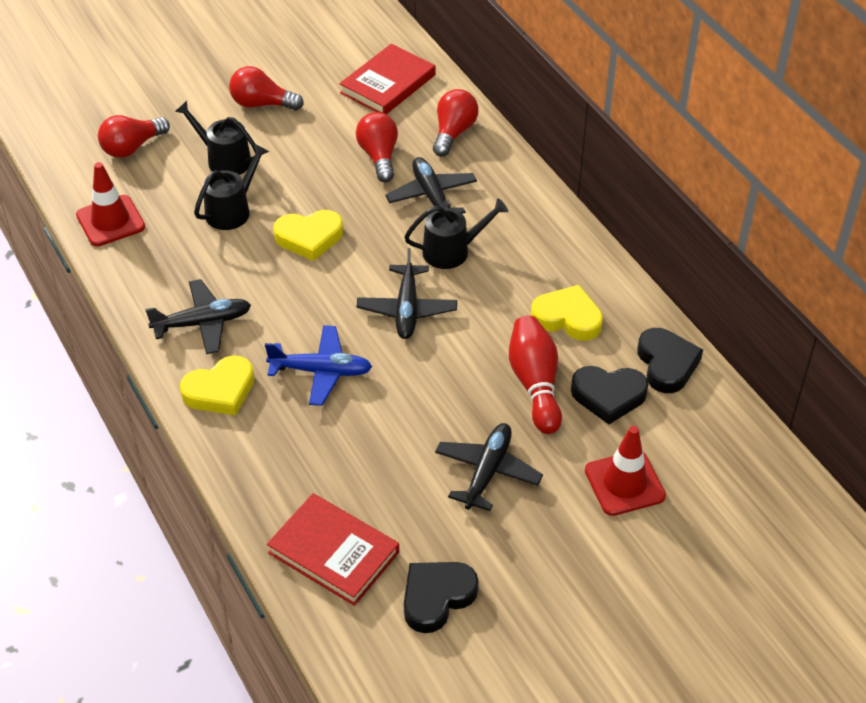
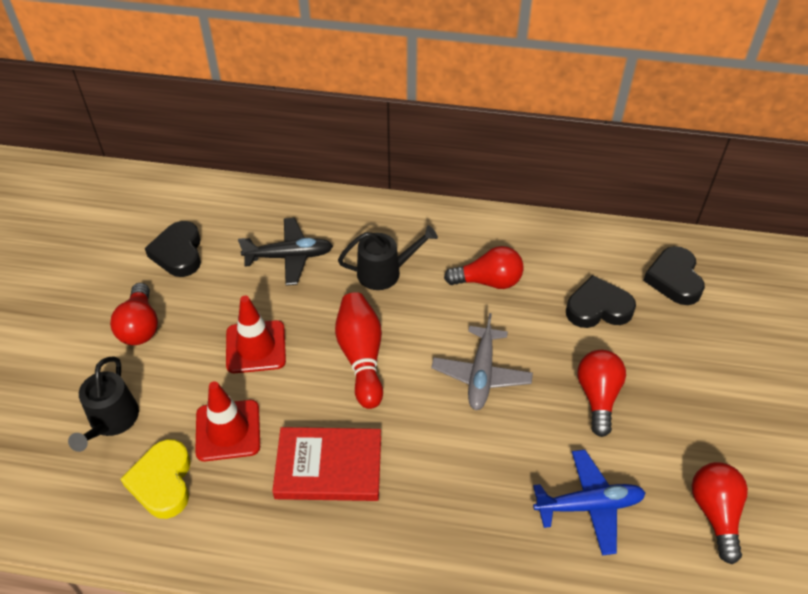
black plane: 4 -> 1
black watering can: 3 -> 2
grey plane: 0 -> 1
red book: 2 -> 1
yellow heart: 3 -> 1

